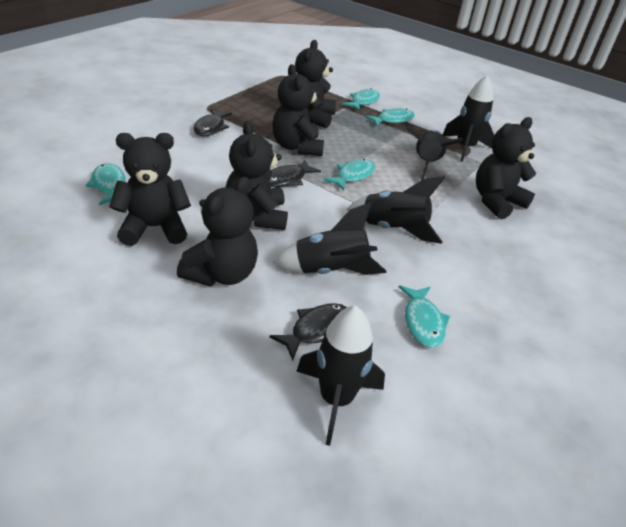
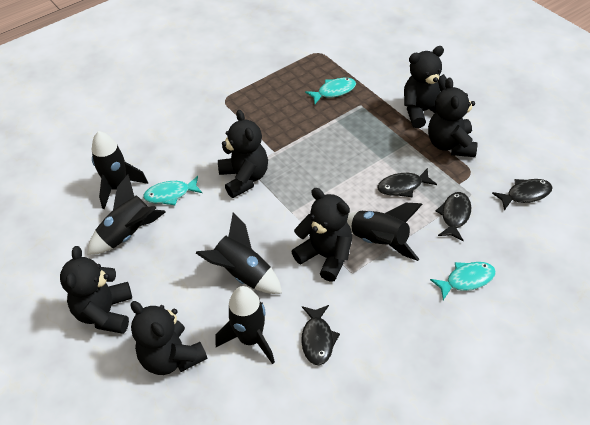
black fish: 3 -> 4
turquoise fish: 5 -> 3

